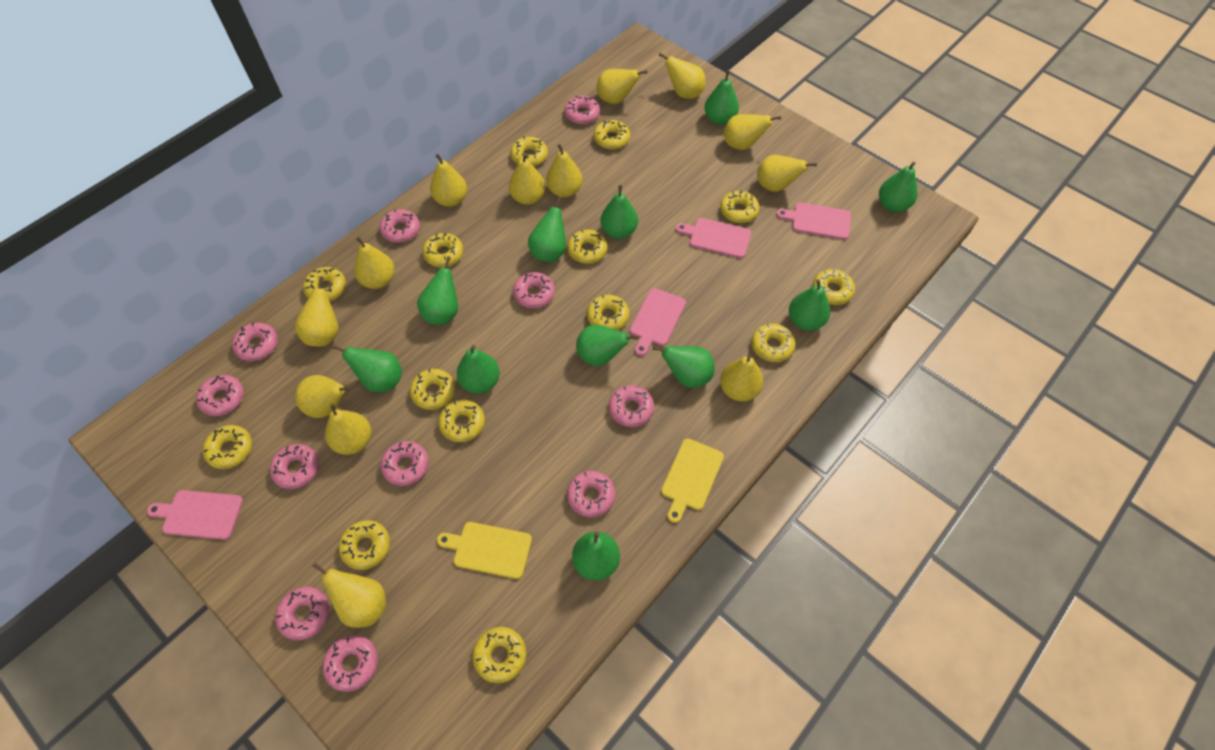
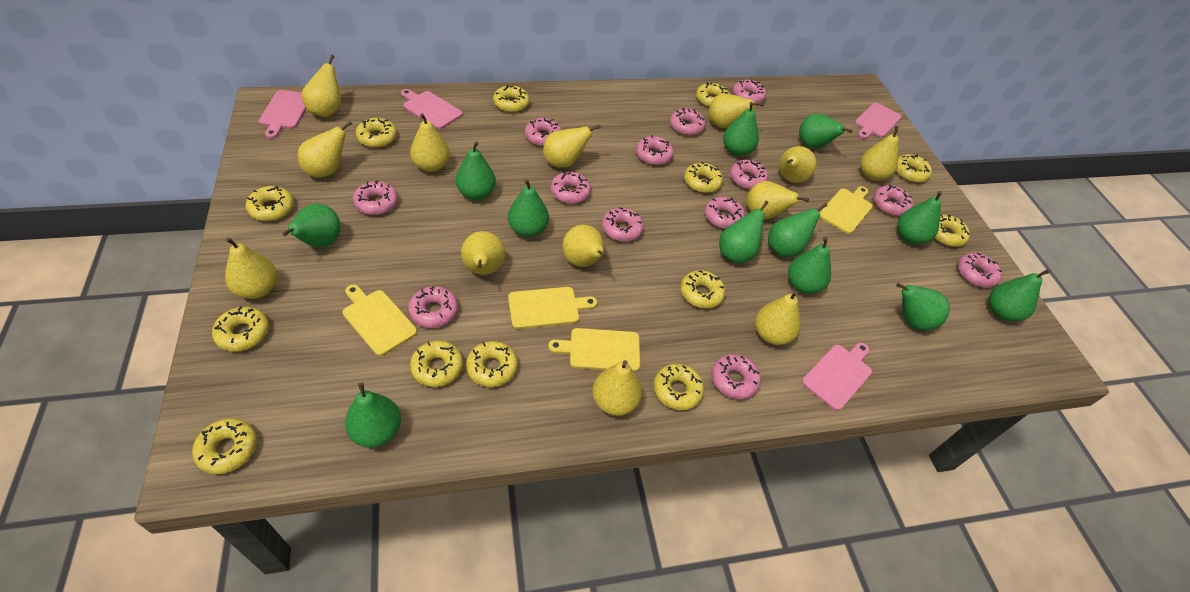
green pear: 11 -> 12
pink donut: 11 -> 13
yellow cutting board: 2 -> 4
yellow donut: 14 -> 13

